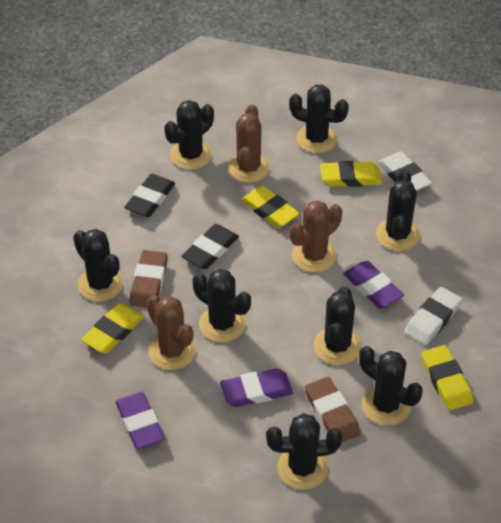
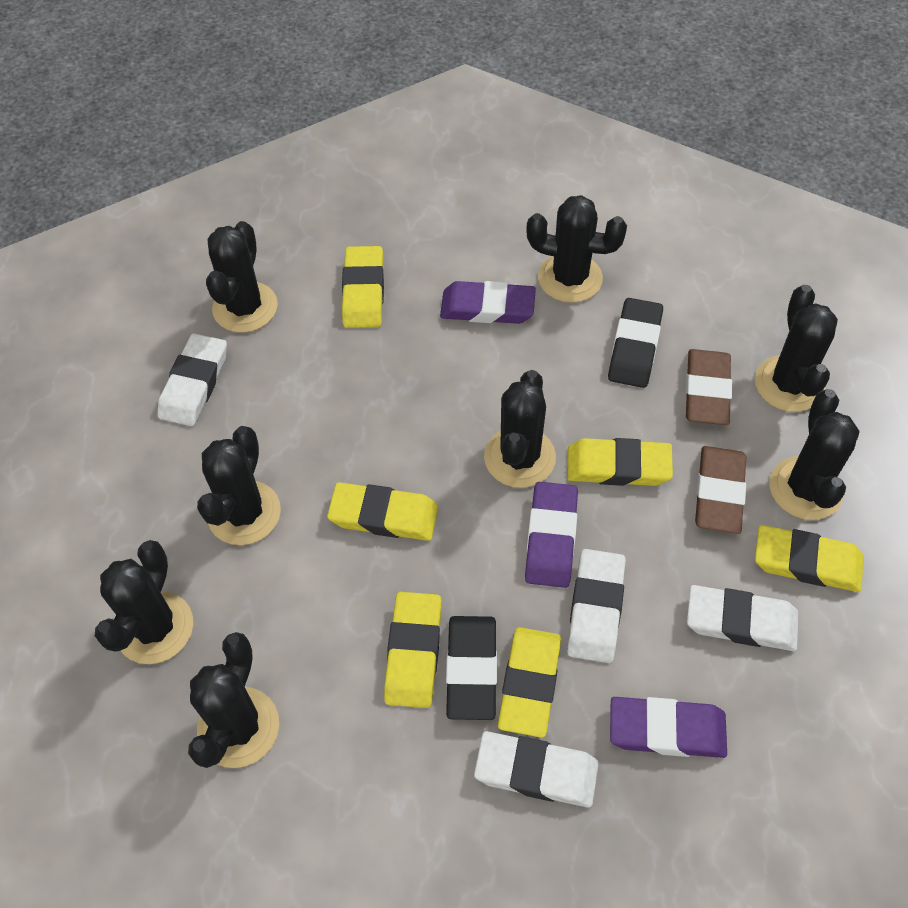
brown cactus: 3 -> 0
white eraser: 2 -> 4
yellow eraser: 4 -> 6

